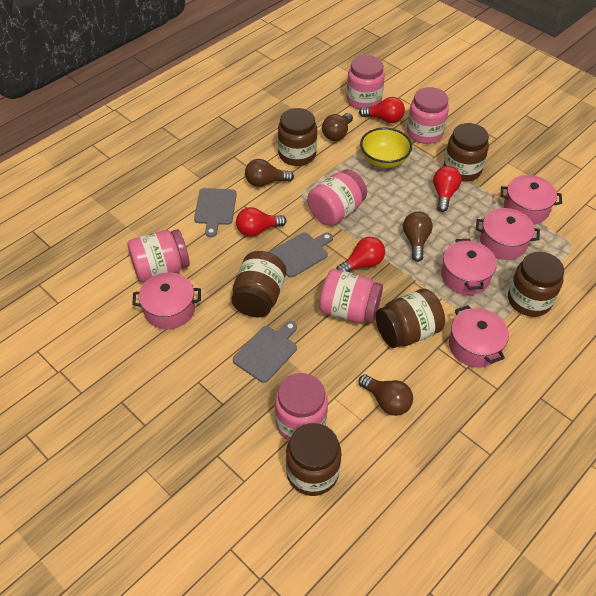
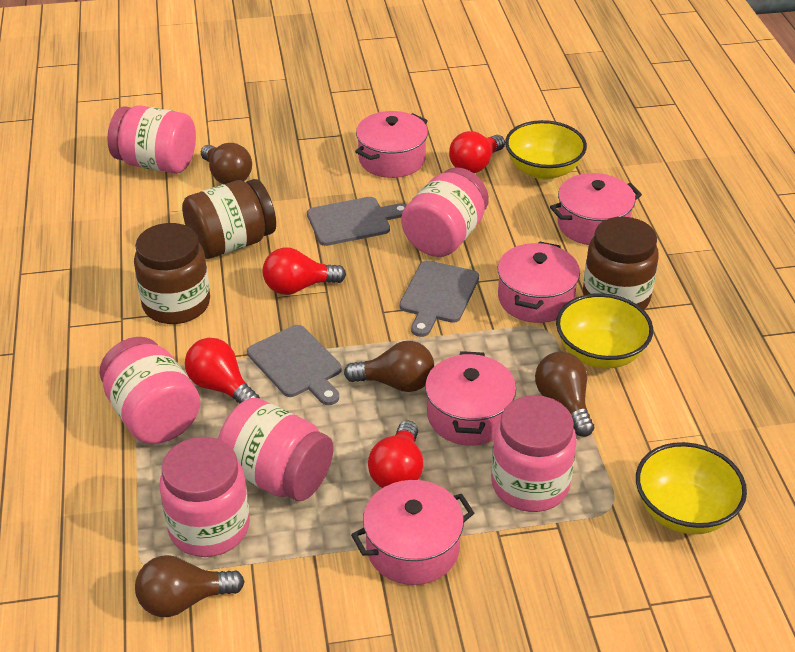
brown jar: 6 -> 3
yellow bowl: 1 -> 3

